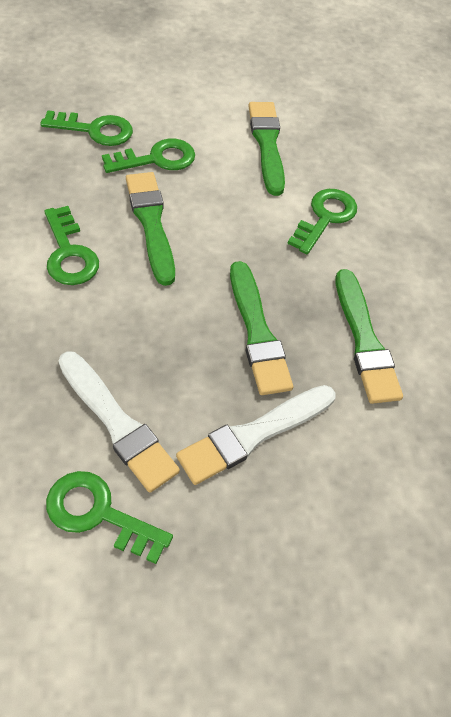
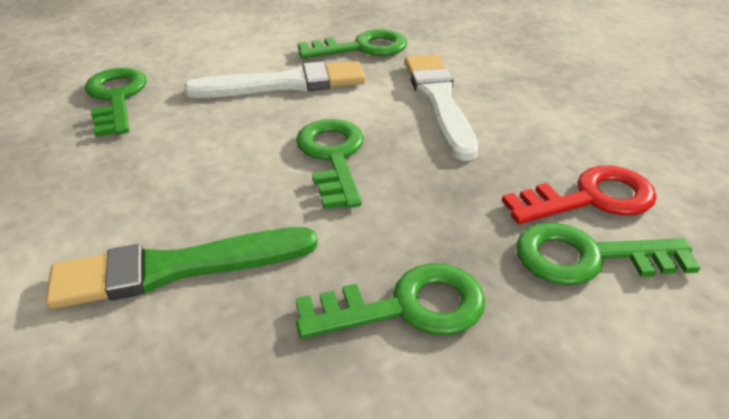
green brush: 4 -> 1
red key: 0 -> 1

